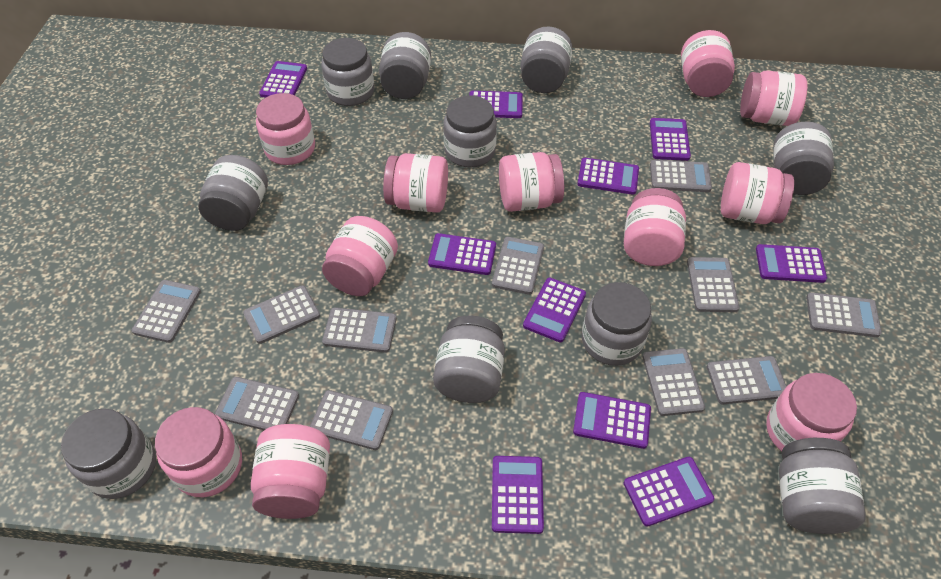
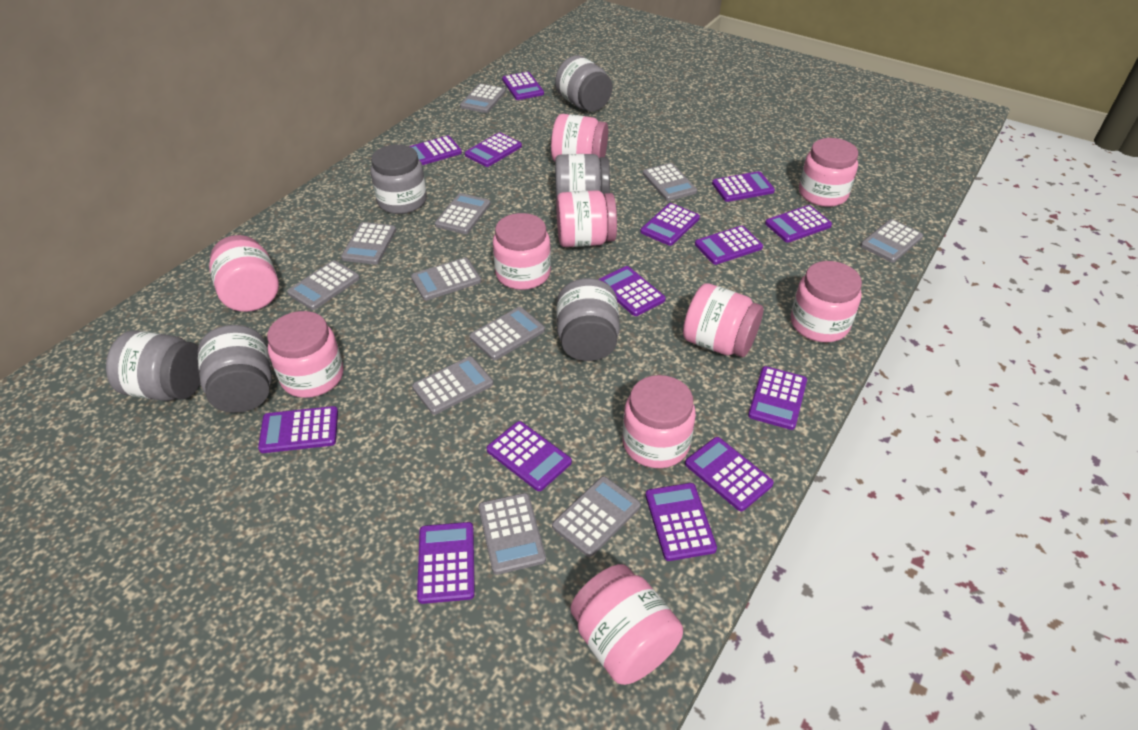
grey jar: 10 -> 6
pink jar: 11 -> 10
purple calculator: 10 -> 14

